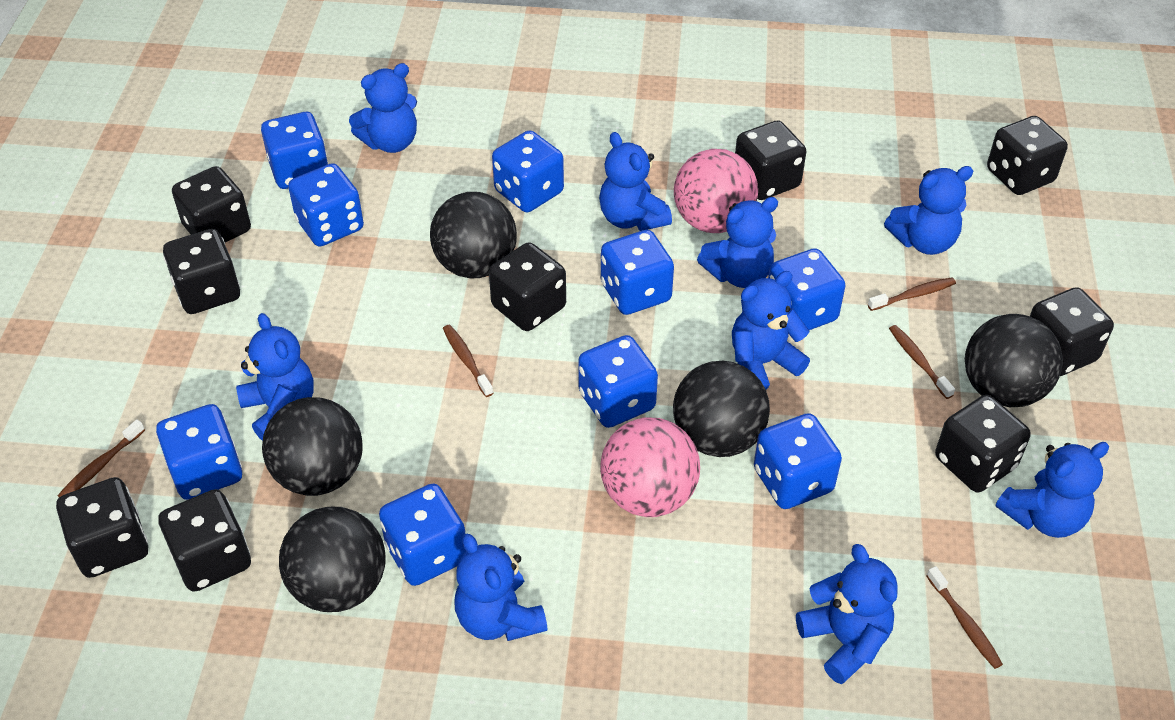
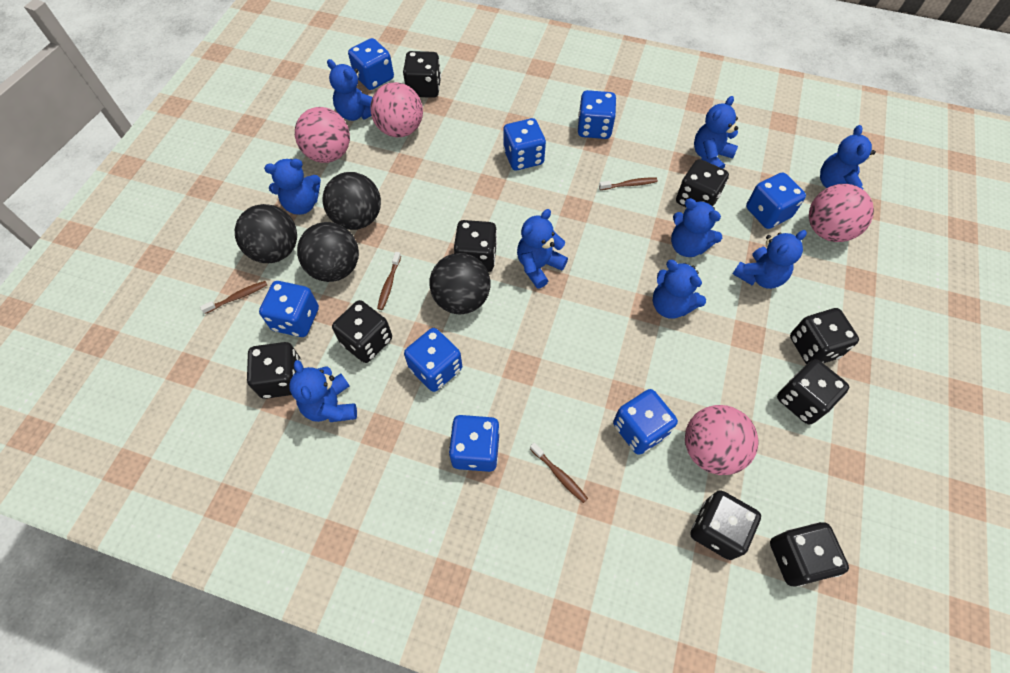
black ball: 5 -> 4
blue dice: 9 -> 8
brown toothbrush: 5 -> 4
pink ball: 2 -> 4

